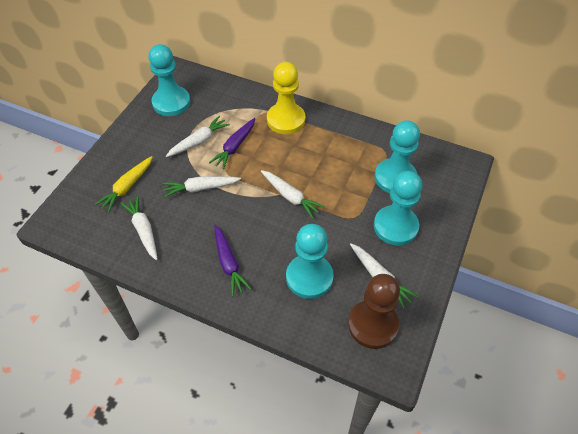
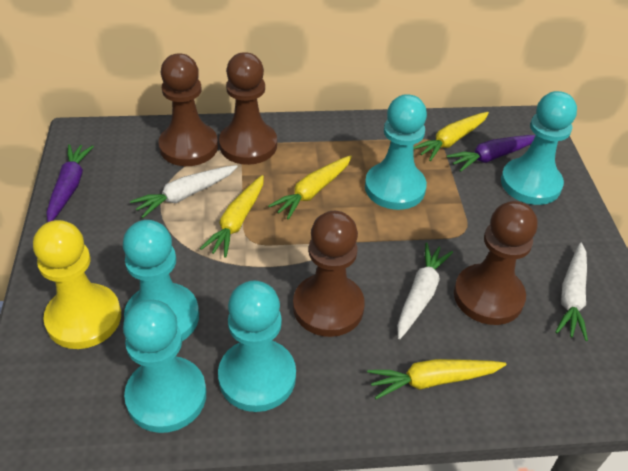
brown pawn: 1 -> 4
turquoise pawn: 4 -> 5
white carrot: 5 -> 3
yellow carrot: 1 -> 4

